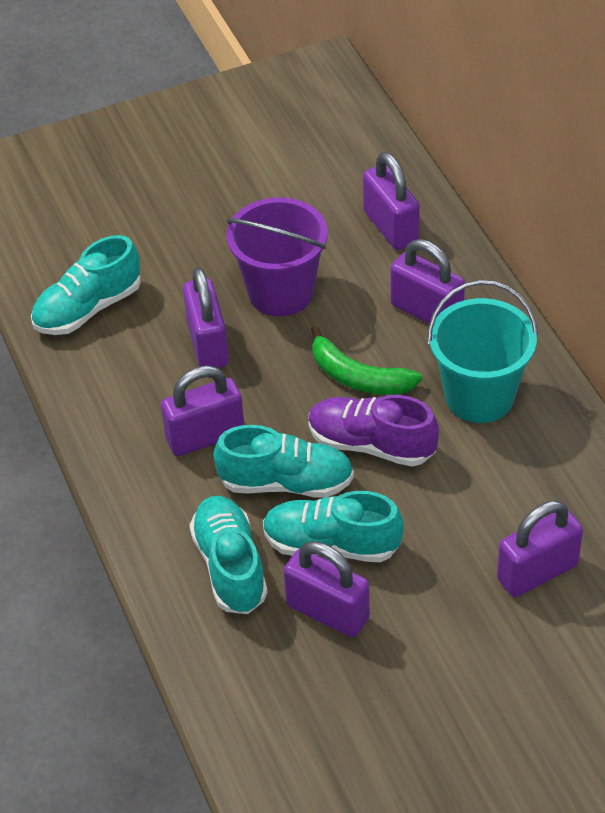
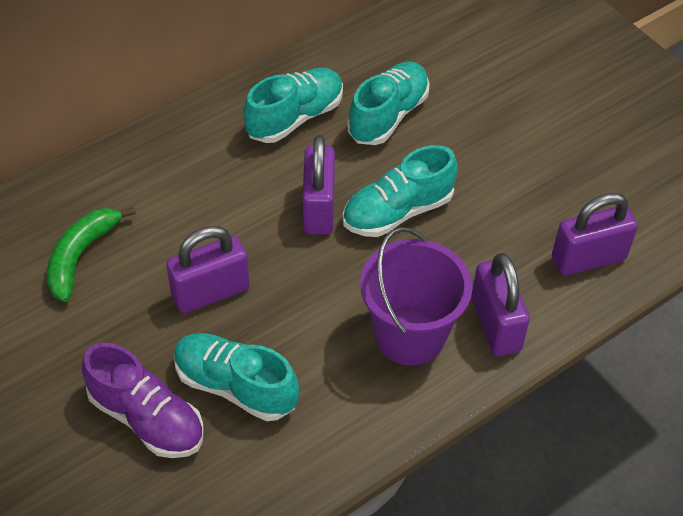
purple padlock: 6 -> 4
turquoise bucket: 1 -> 0

